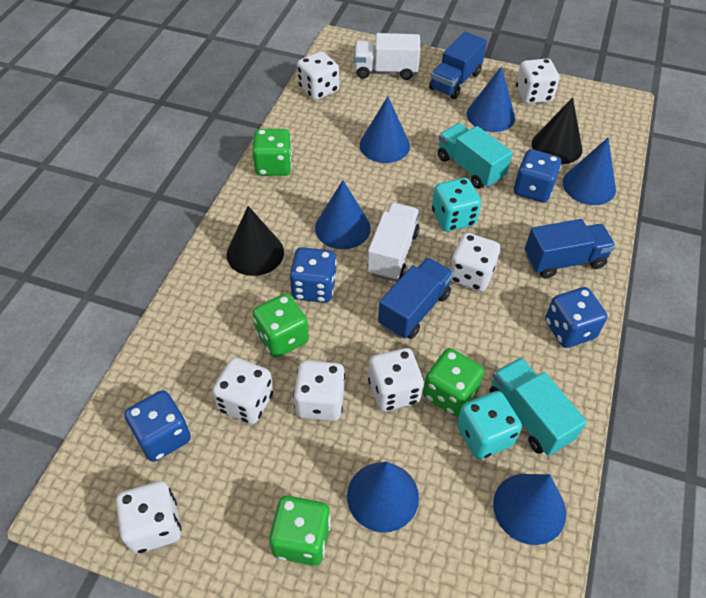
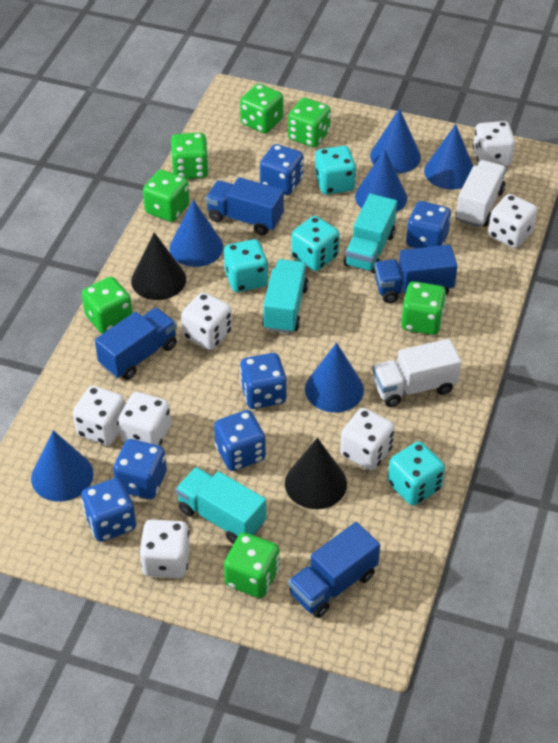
blue dice: 4 -> 6
blue truck: 3 -> 4
green dice: 4 -> 7
turquoise dice: 2 -> 4
turquoise truck: 2 -> 3

